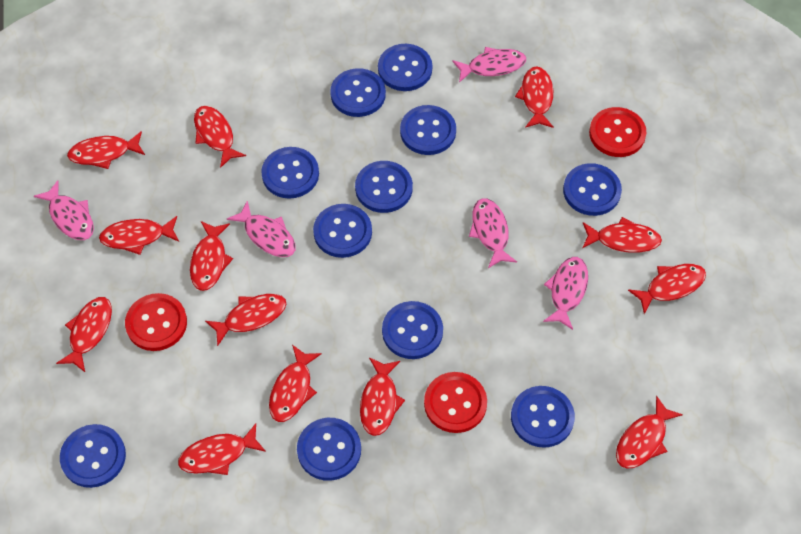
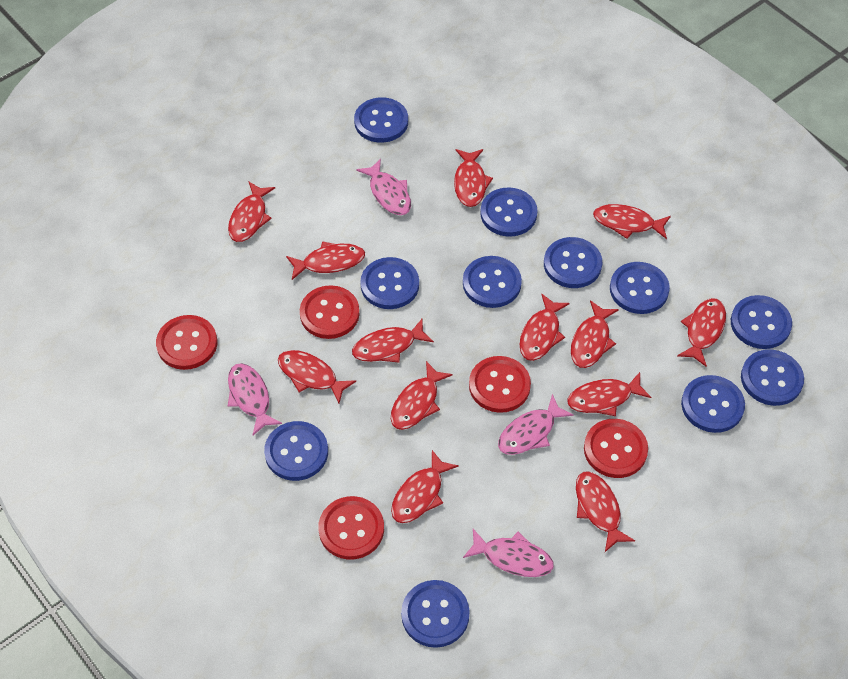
pink fish: 5 -> 4
red button: 3 -> 5

